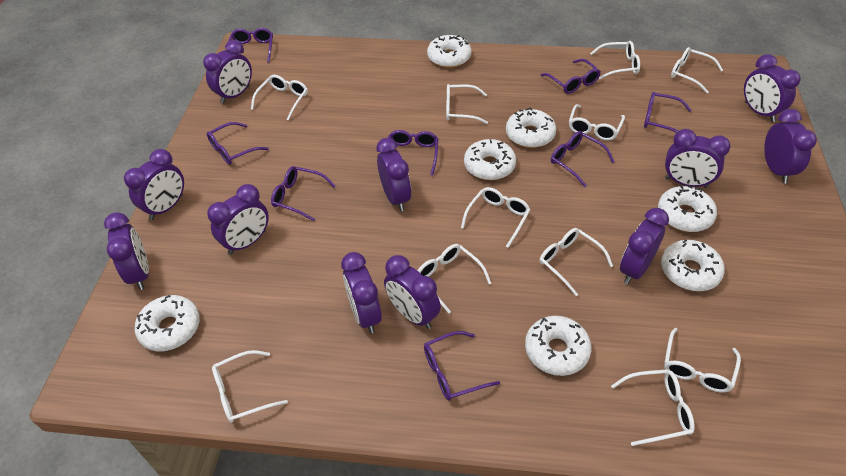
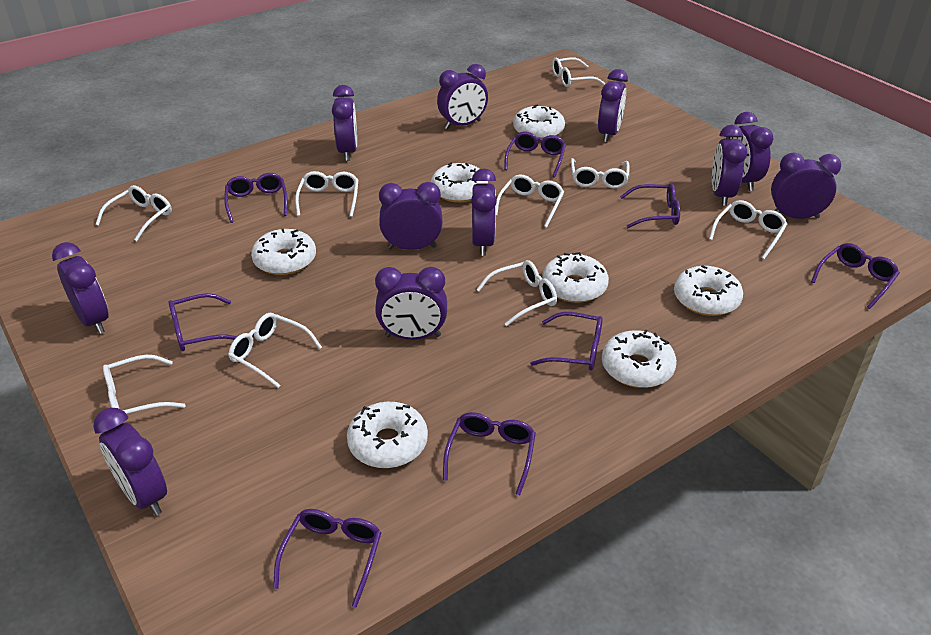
white glasses: 11 -> 9

